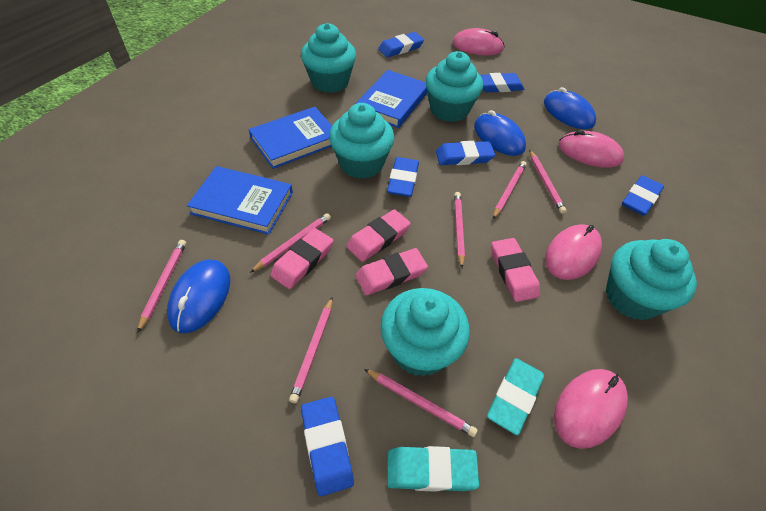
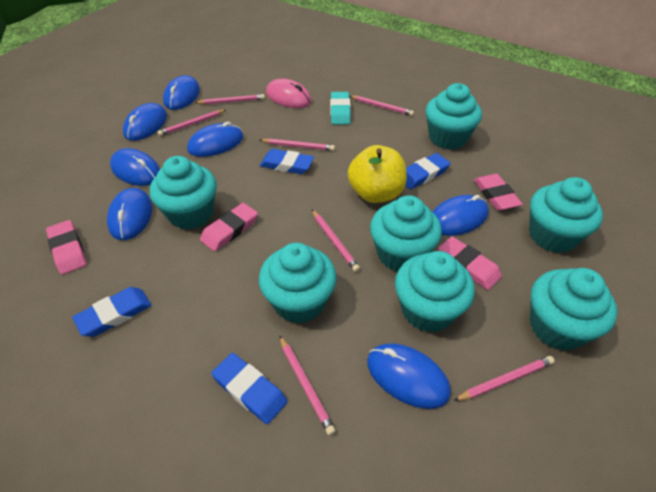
blue book: 3 -> 0
blue eraser: 6 -> 4
blue mouse: 3 -> 7
pink mouse: 4 -> 1
turquoise cupcake: 5 -> 7
turquoise eraser: 2 -> 1
yellow apple: 0 -> 1

